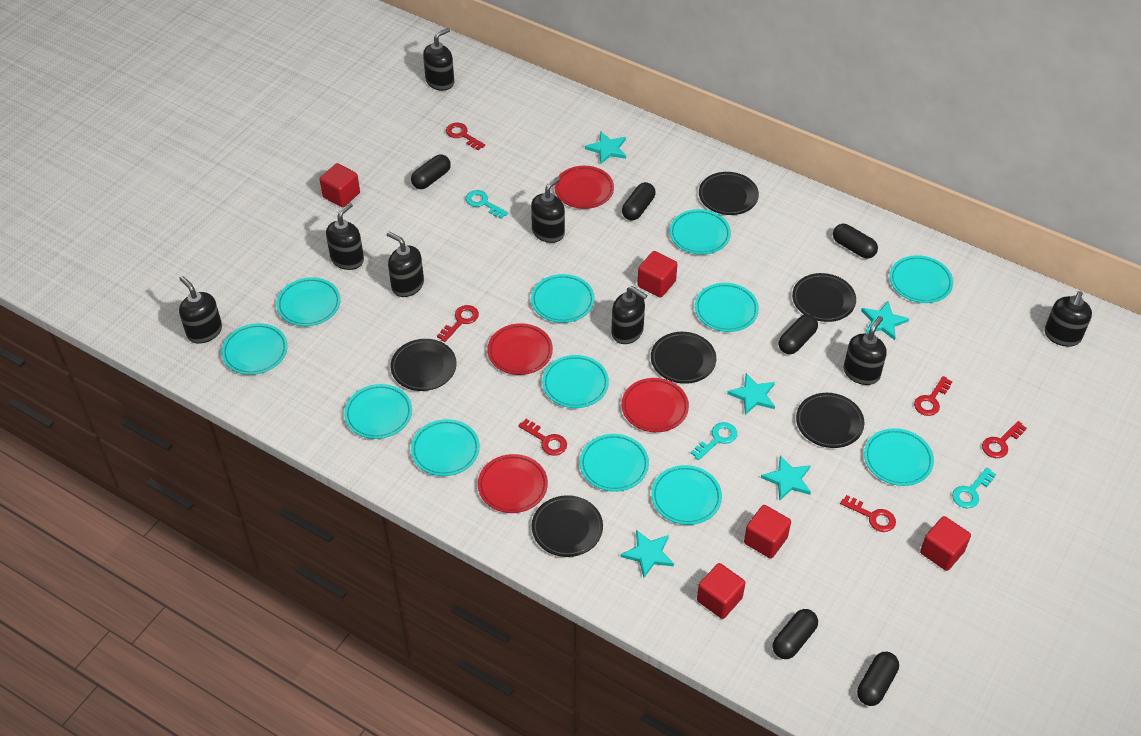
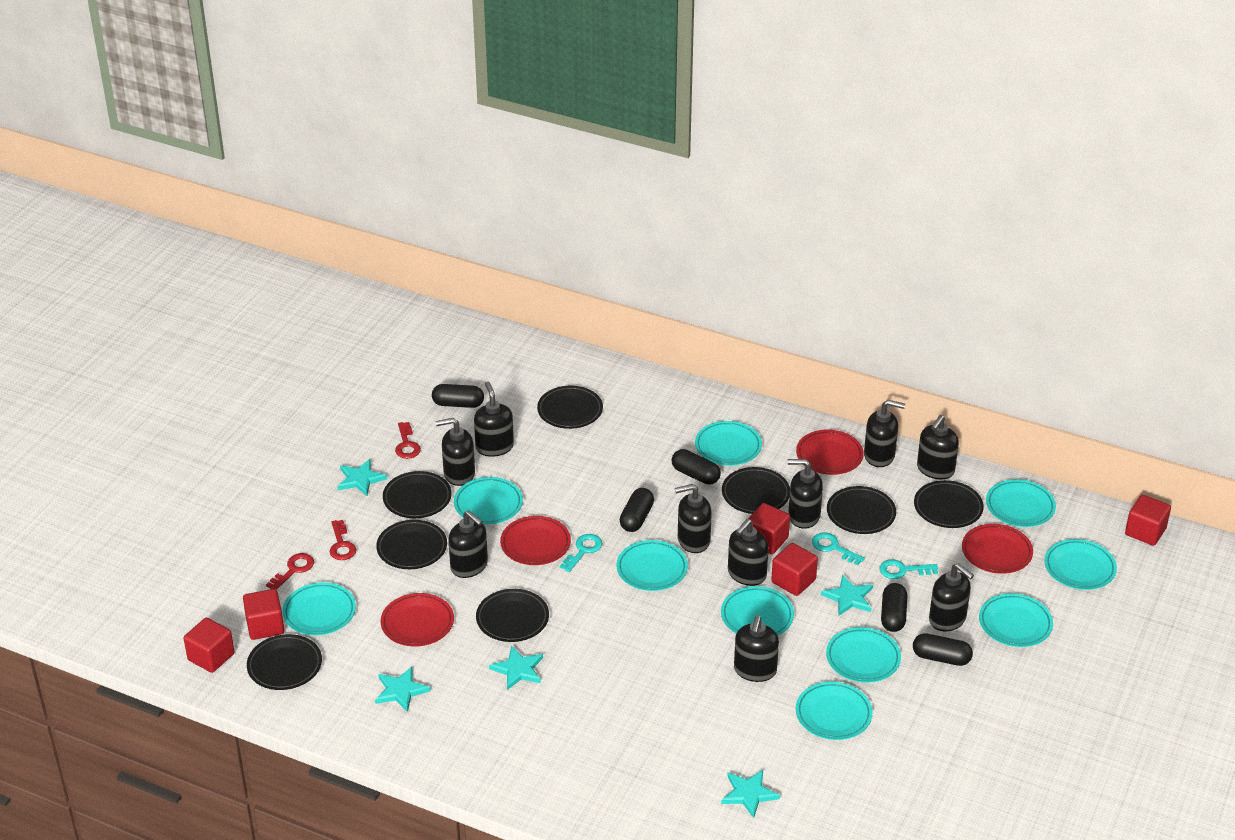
black capsule: 6 -> 5
black plate: 6 -> 8
black soap dispenser: 8 -> 10
red key: 6 -> 3
turquoise plate: 12 -> 10

